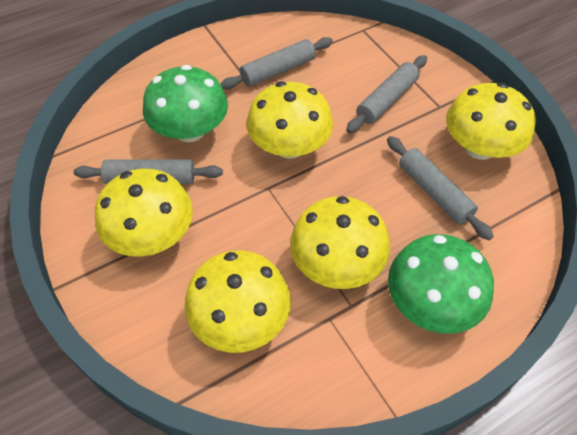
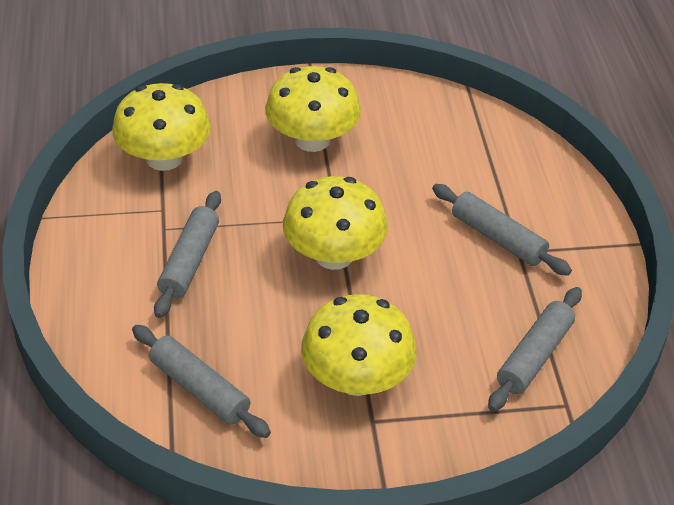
green mushroom: 2 -> 0
yellow mushroom: 5 -> 4

